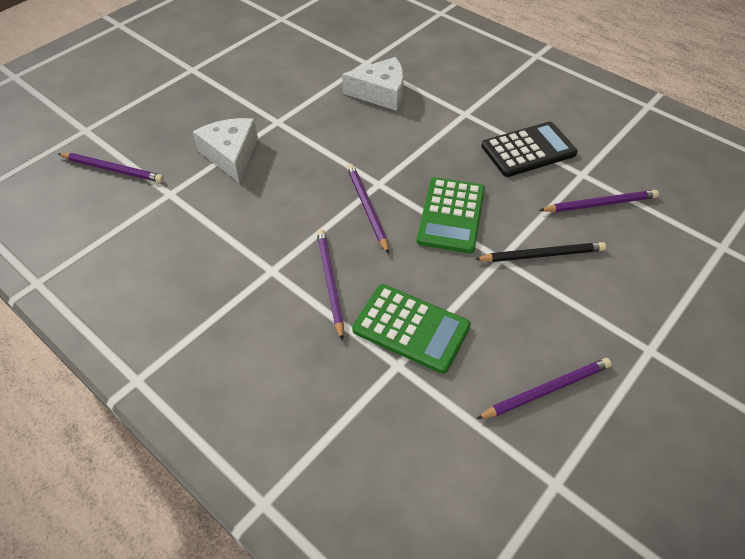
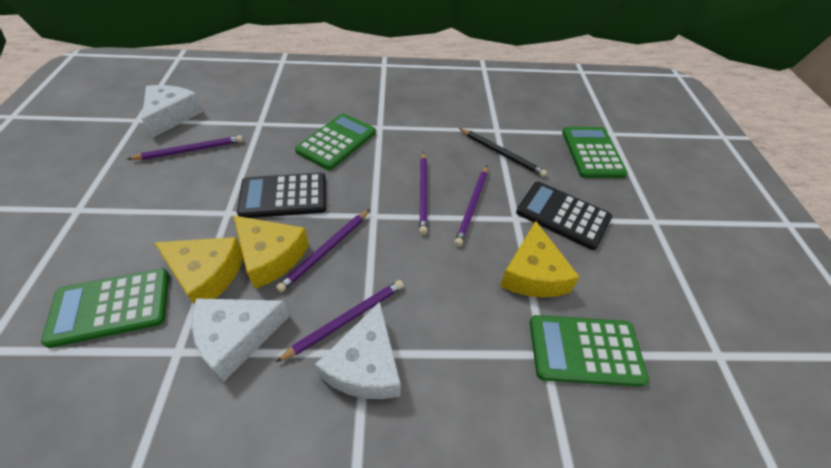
black calculator: 1 -> 2
green calculator: 2 -> 4
white cheese: 2 -> 3
yellow cheese: 0 -> 3

